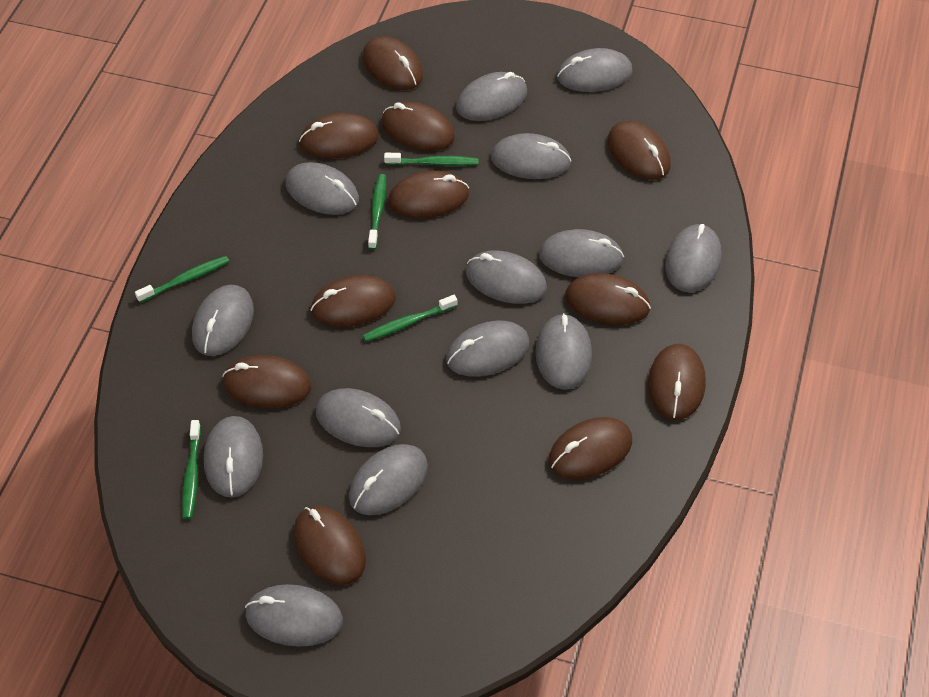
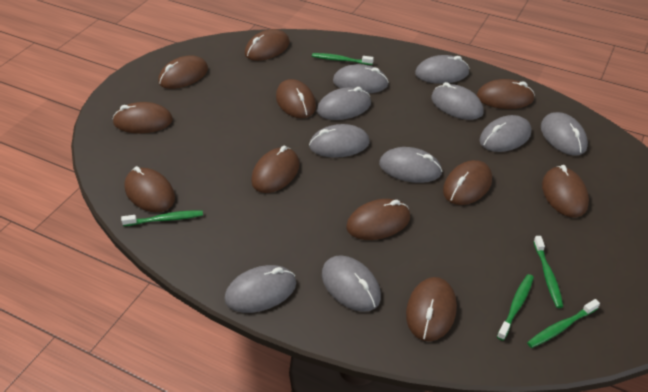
grey mouse: 14 -> 10

